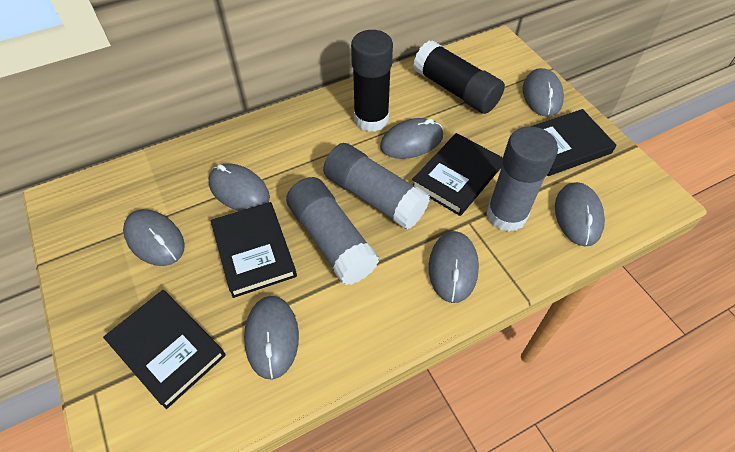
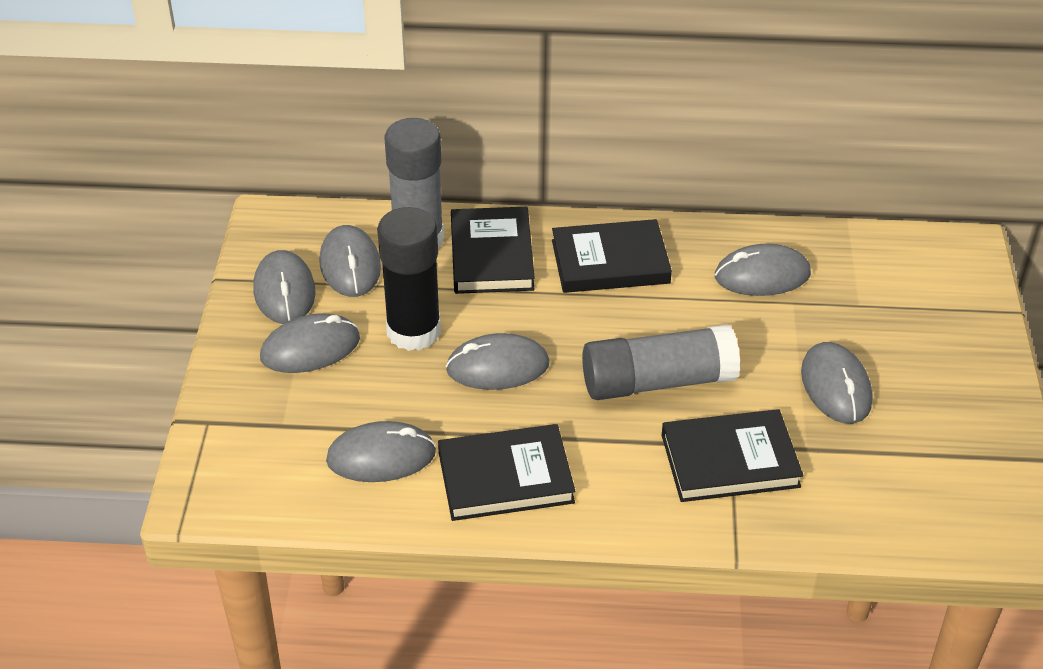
black glue stick: 2 -> 1
grey glue stick: 3 -> 2

